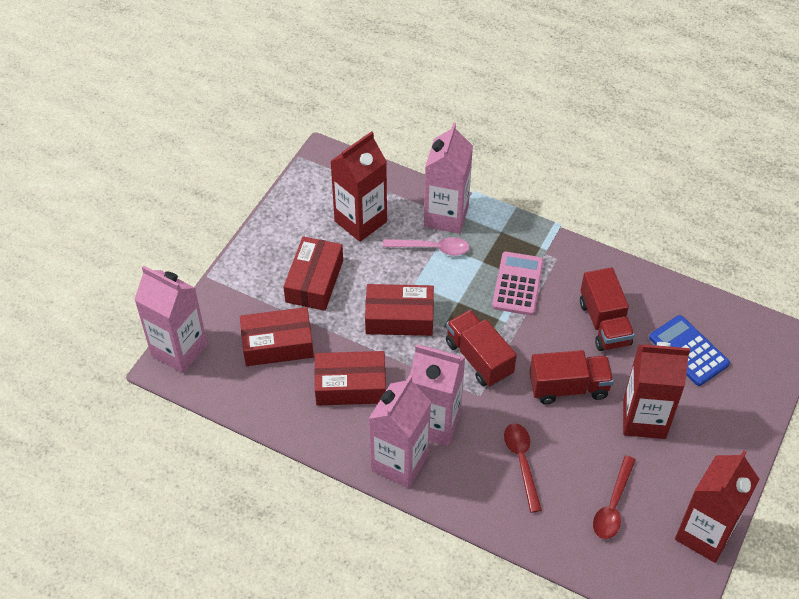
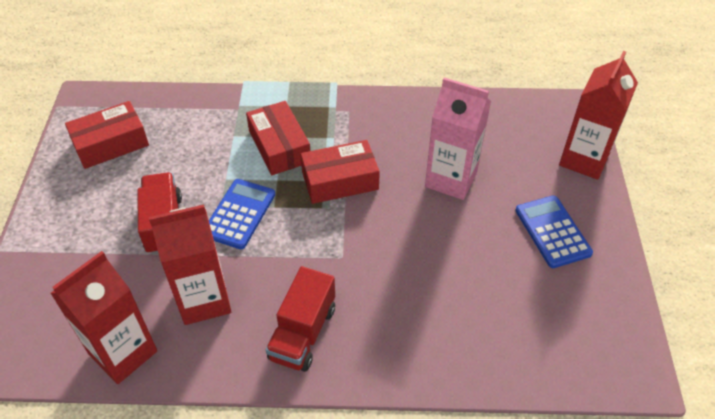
blue calculator: 1 -> 2
pink calculator: 1 -> 0
pink carton: 4 -> 1
pink spoon: 1 -> 0
red box: 4 -> 3
red spoon: 2 -> 0
red truck: 3 -> 2

